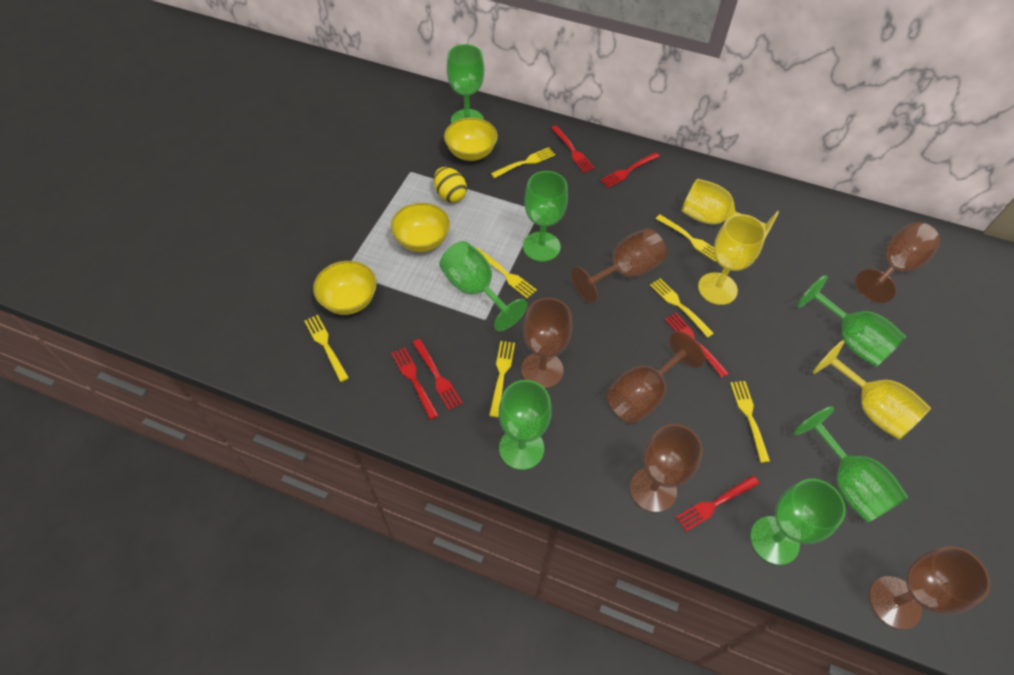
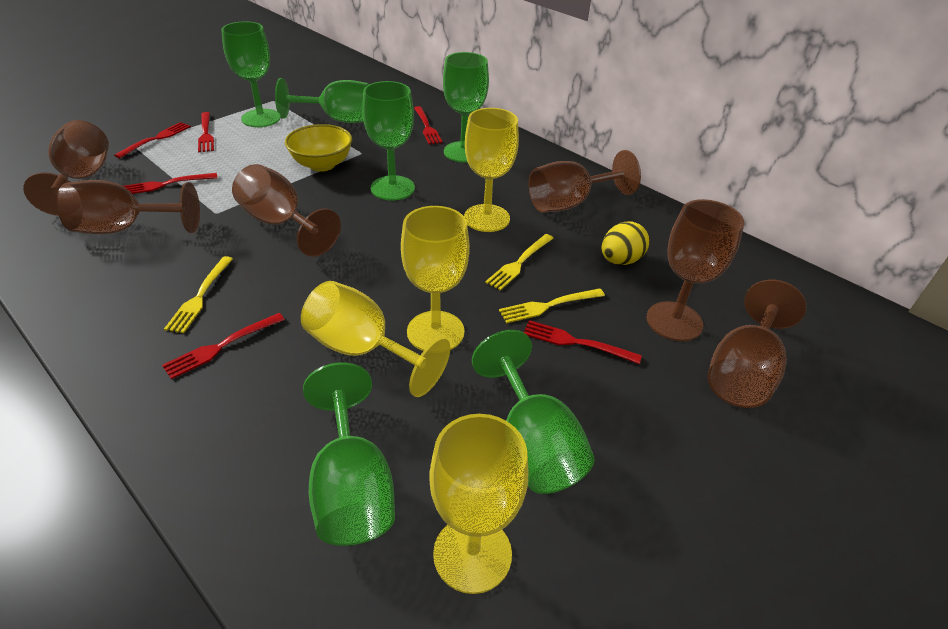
green goblet: 7 -> 6
yellow bowl: 3 -> 1
yellow fork: 7 -> 3
yellow goblet: 3 -> 4

